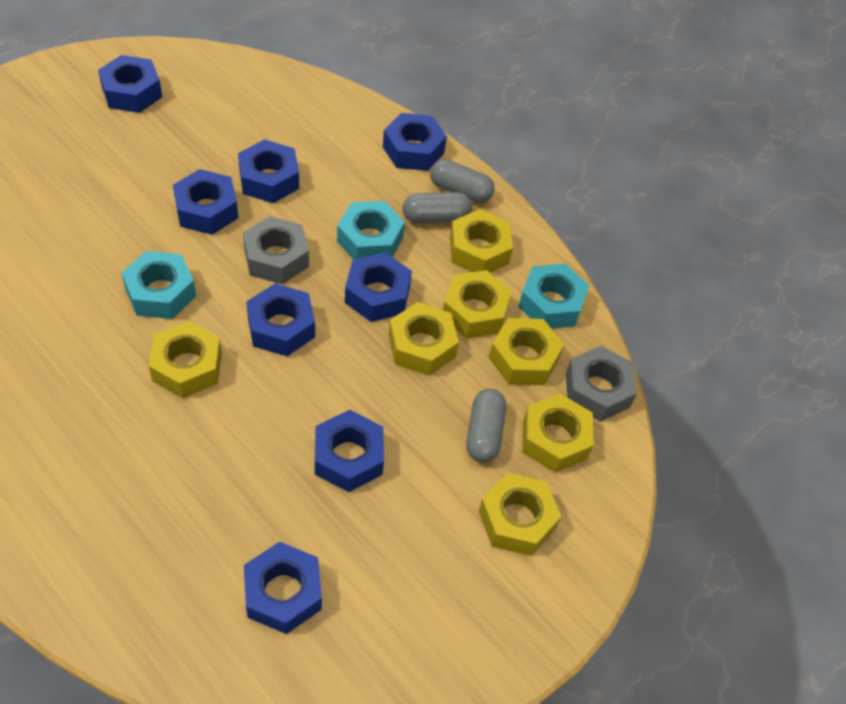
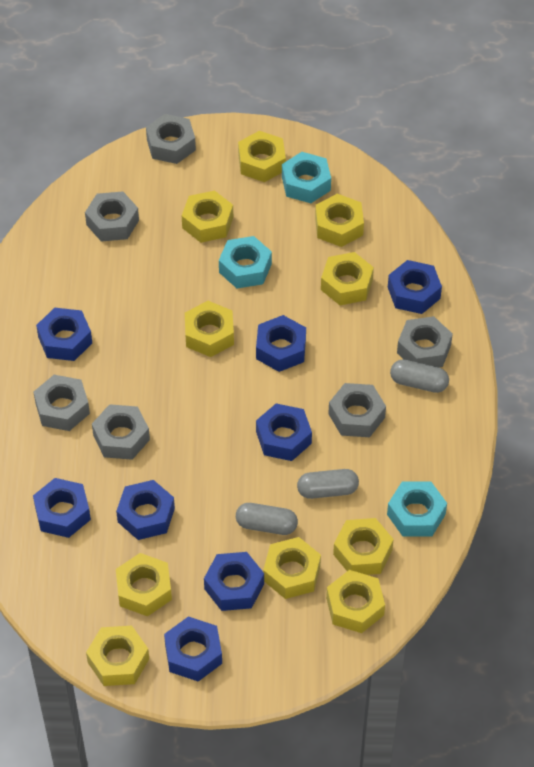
grey nut: 2 -> 6
yellow nut: 7 -> 10

